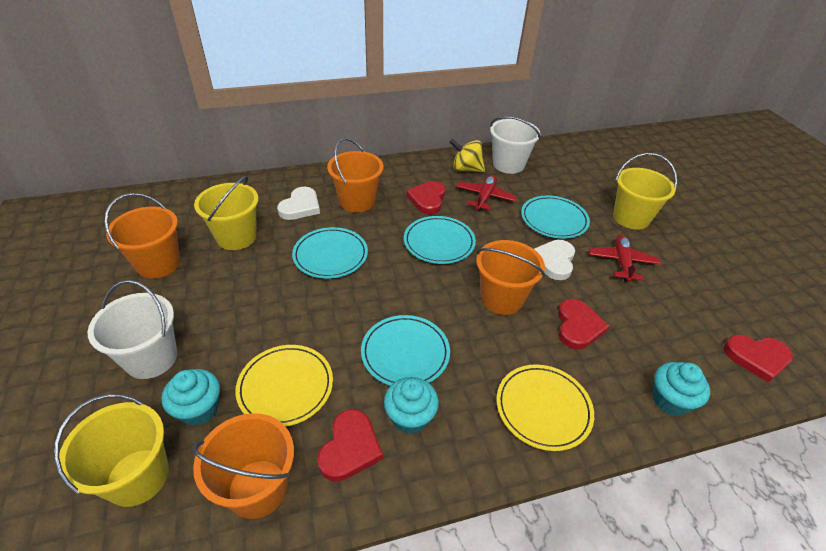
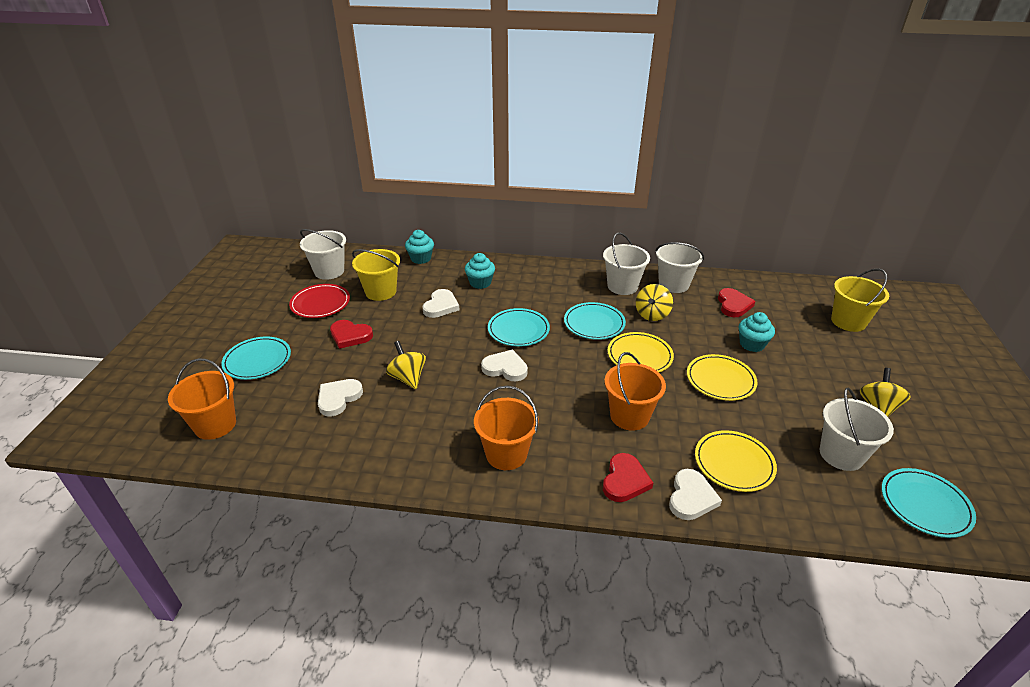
orange bucket: 4 -> 3
red heart: 4 -> 3
red plane: 2 -> 0
red plate: 0 -> 1
white bucket: 2 -> 4
white heart: 2 -> 4
yellow bucket: 3 -> 2
yellow plate: 2 -> 3
yellow spinning top: 1 -> 3

